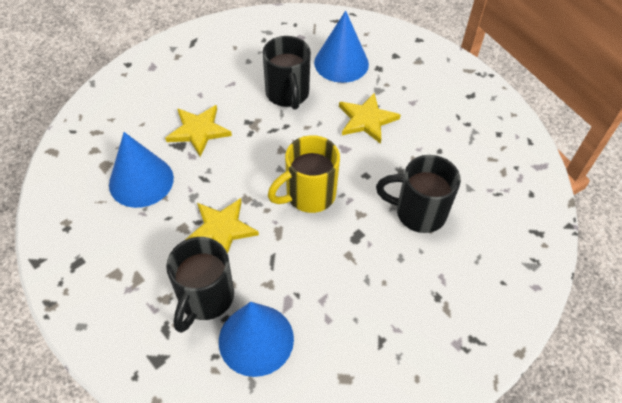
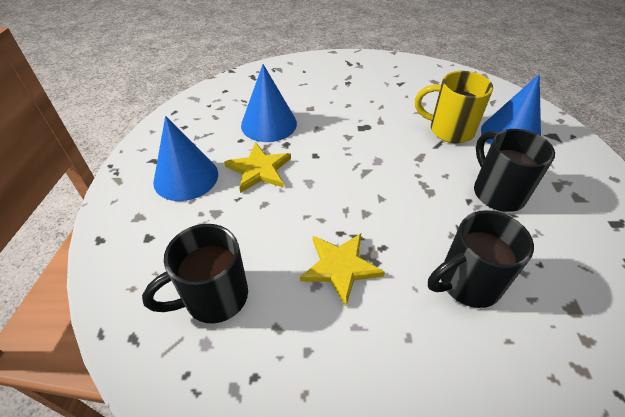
yellow star: 3 -> 2

